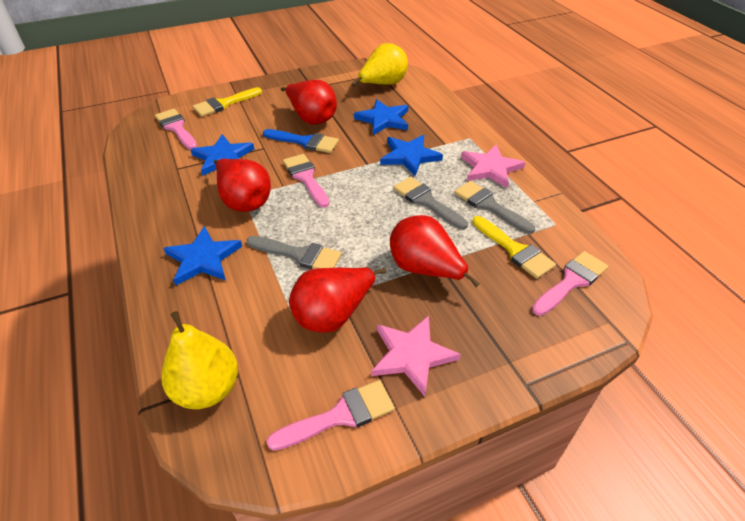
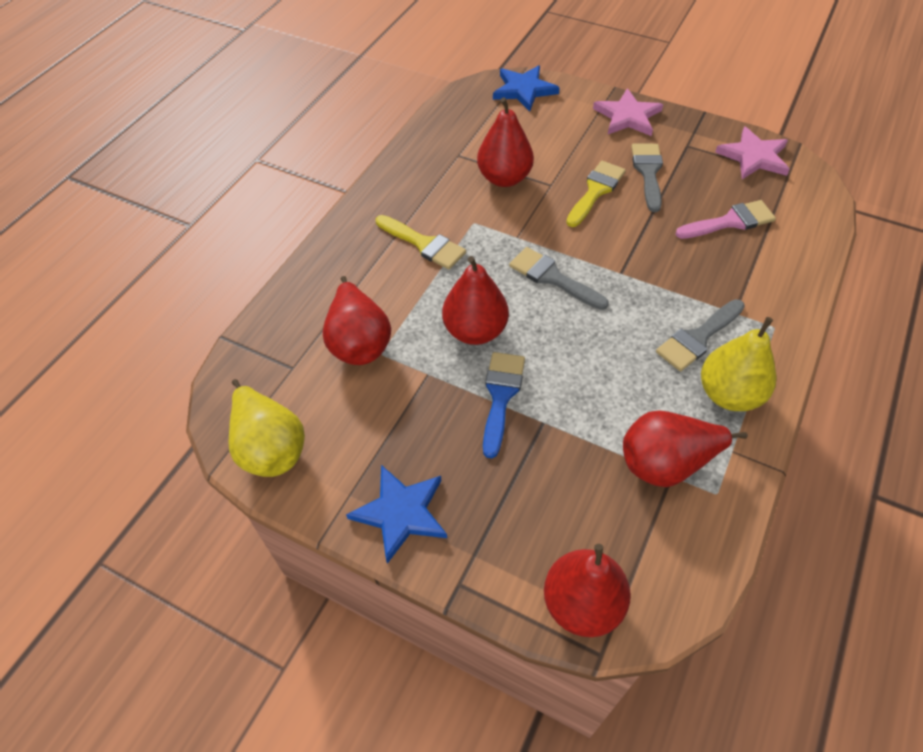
blue star: 4 -> 2
pink brush: 4 -> 1
red pear: 4 -> 5

